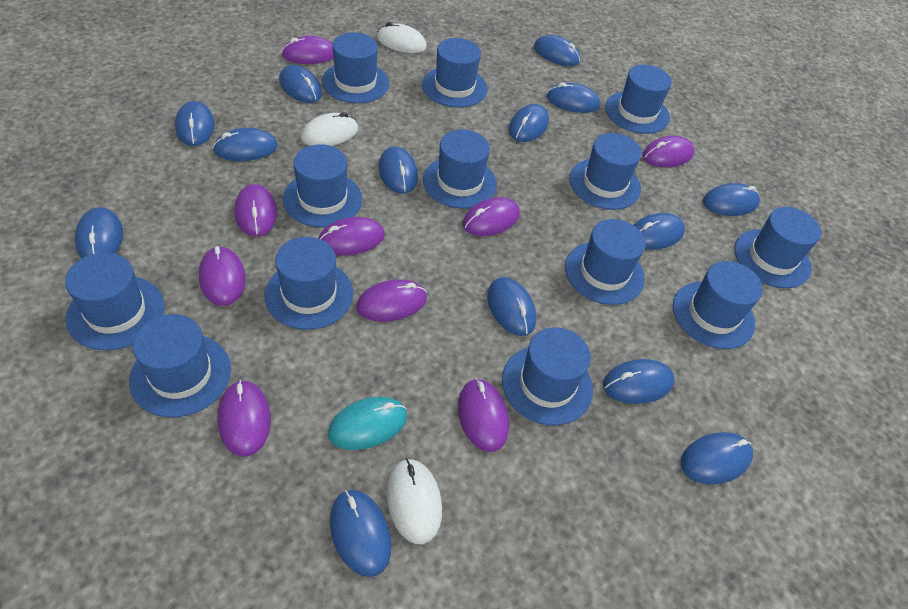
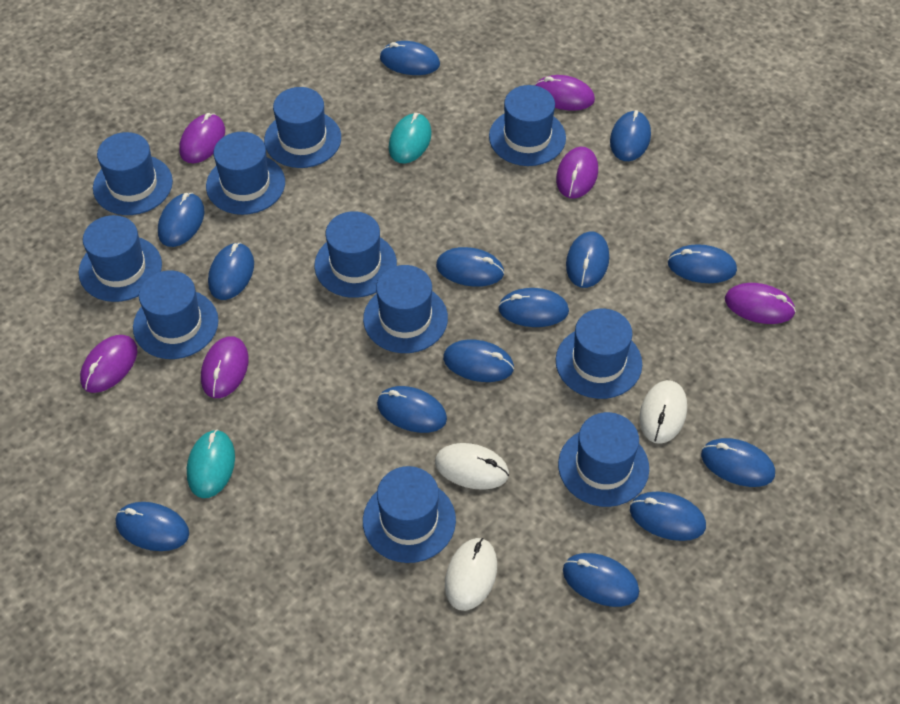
blue hat: 13 -> 11
purple mouse: 9 -> 6
turquoise mouse: 1 -> 2

